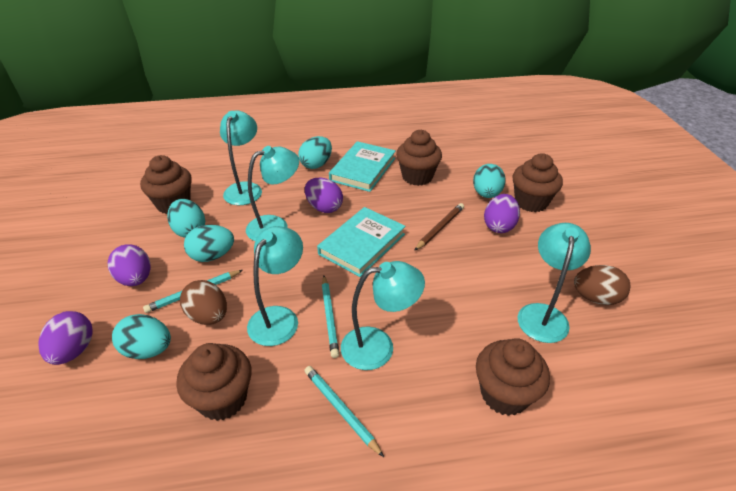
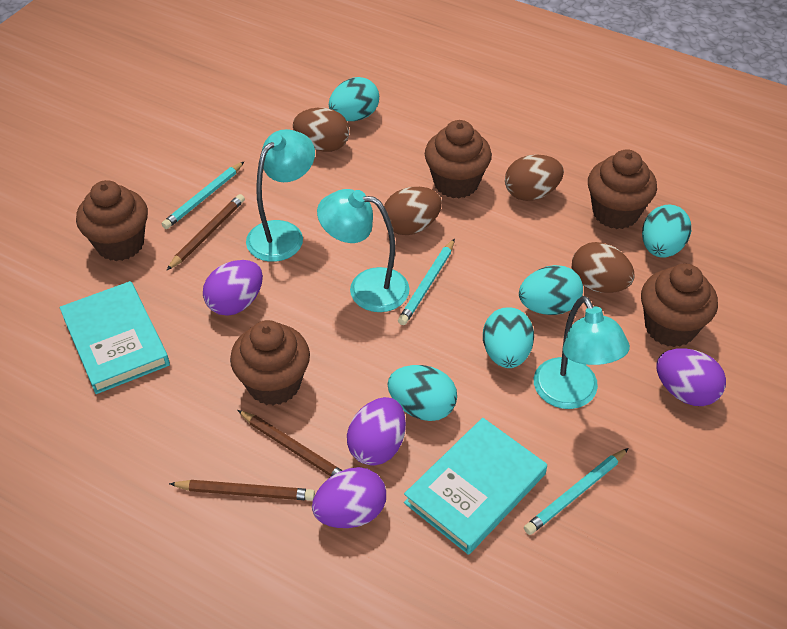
brown egg: 2 -> 4
brown pencil: 1 -> 3
turquoise lamp: 5 -> 3

